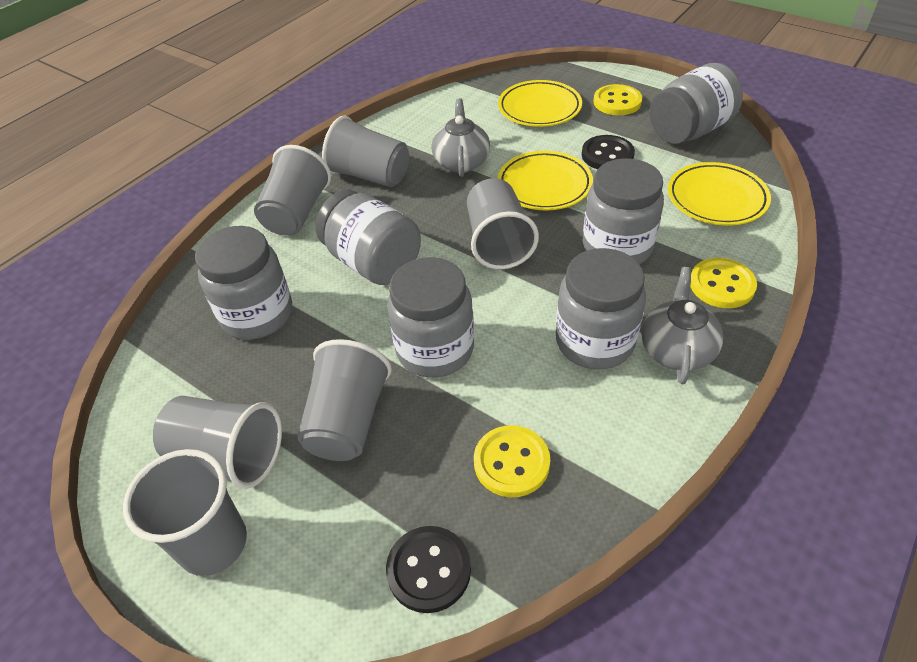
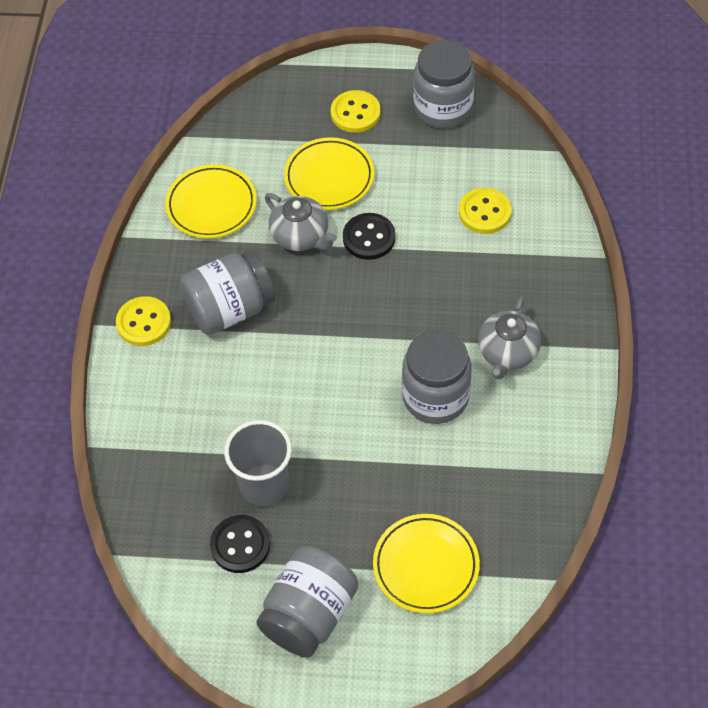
grey cup: 6 -> 1
grey jar: 6 -> 4

